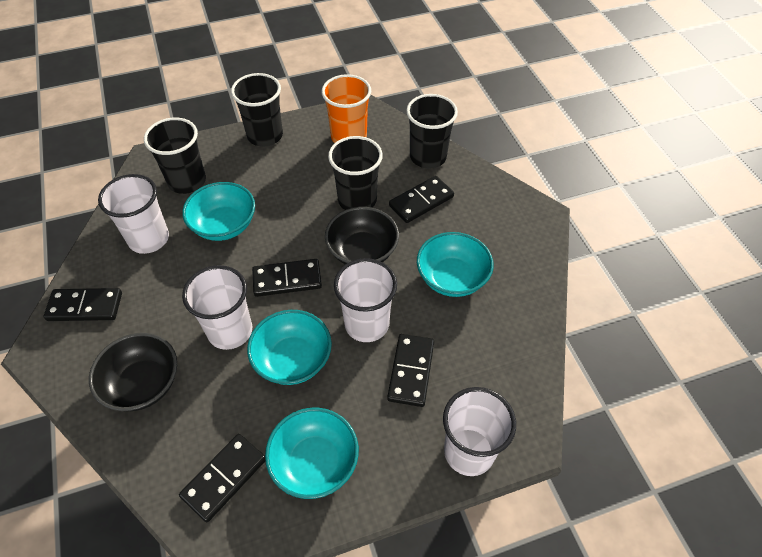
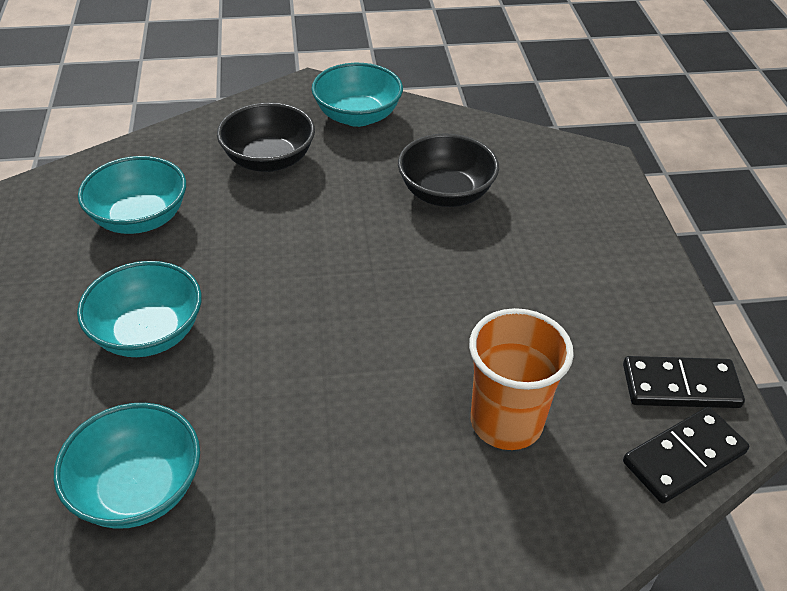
black cup: 4 -> 0
black domino: 5 -> 2
white cup: 4 -> 0

